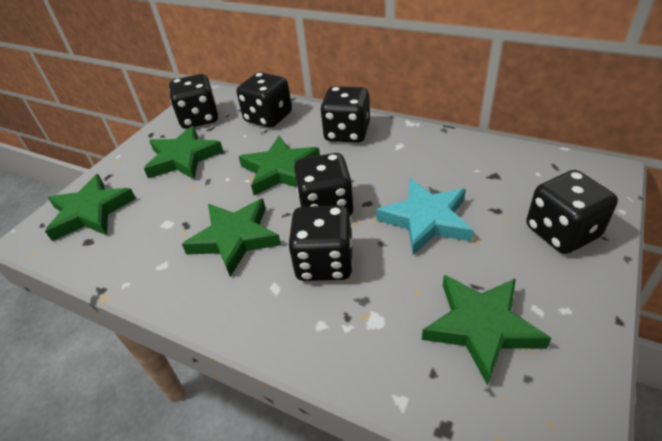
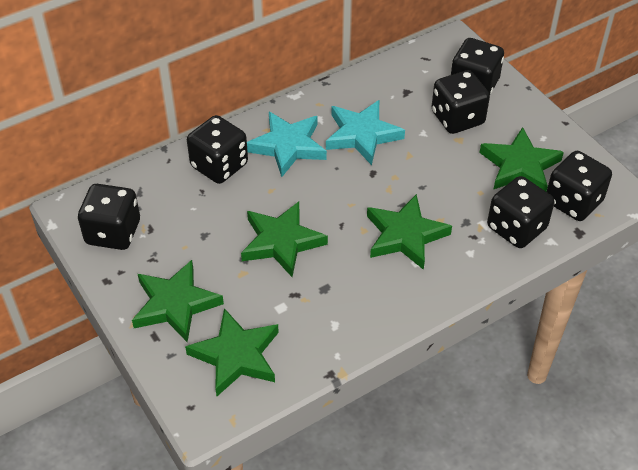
turquoise star: 1 -> 2

